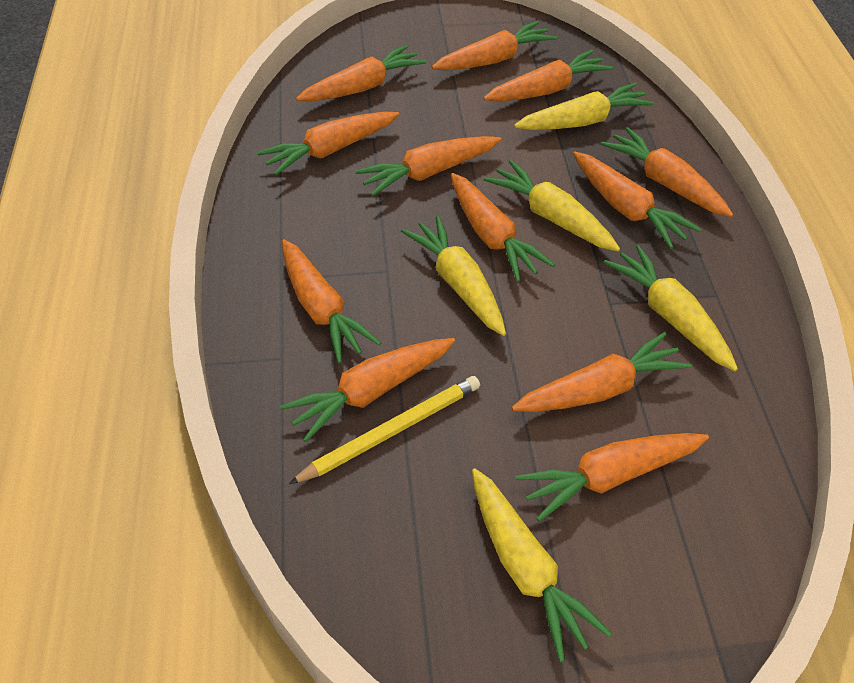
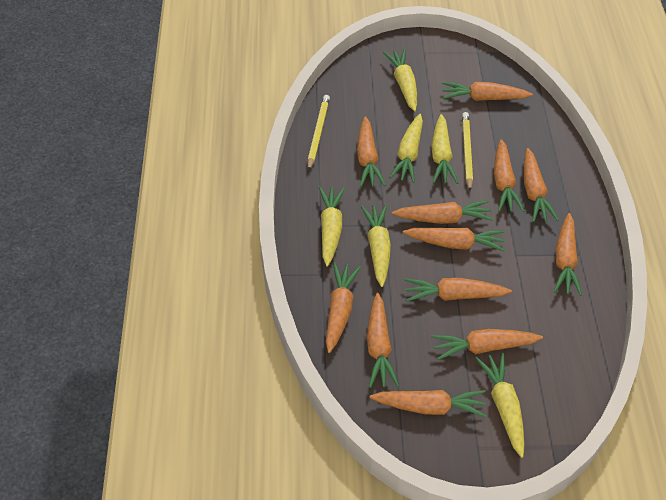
yellow carrot: 5 -> 6
yellow pencil: 1 -> 2

